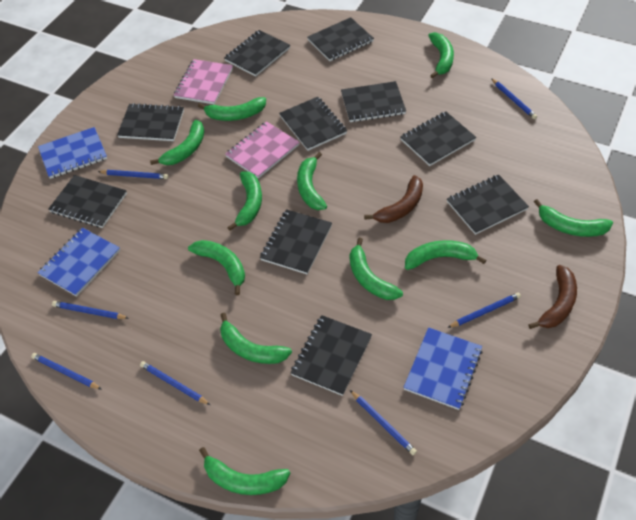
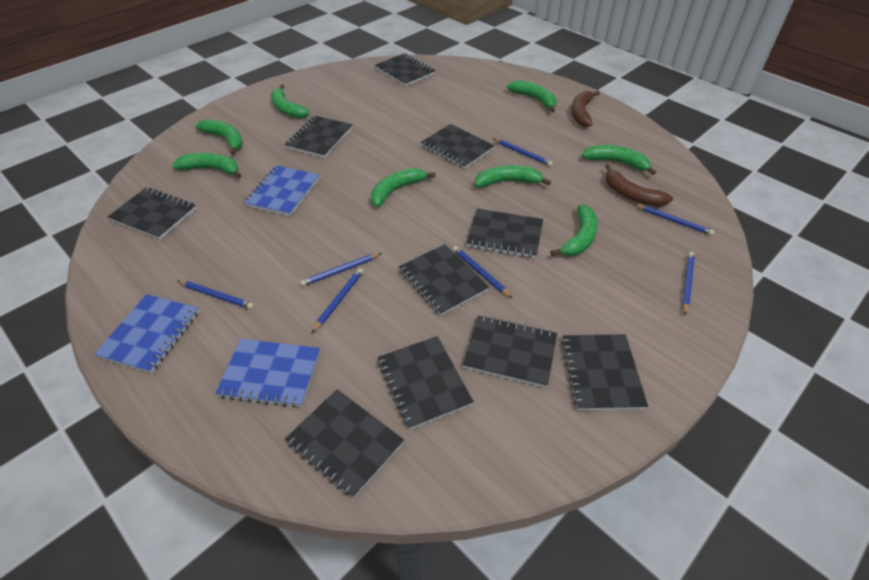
green banana: 11 -> 8
pink notebook: 2 -> 0

